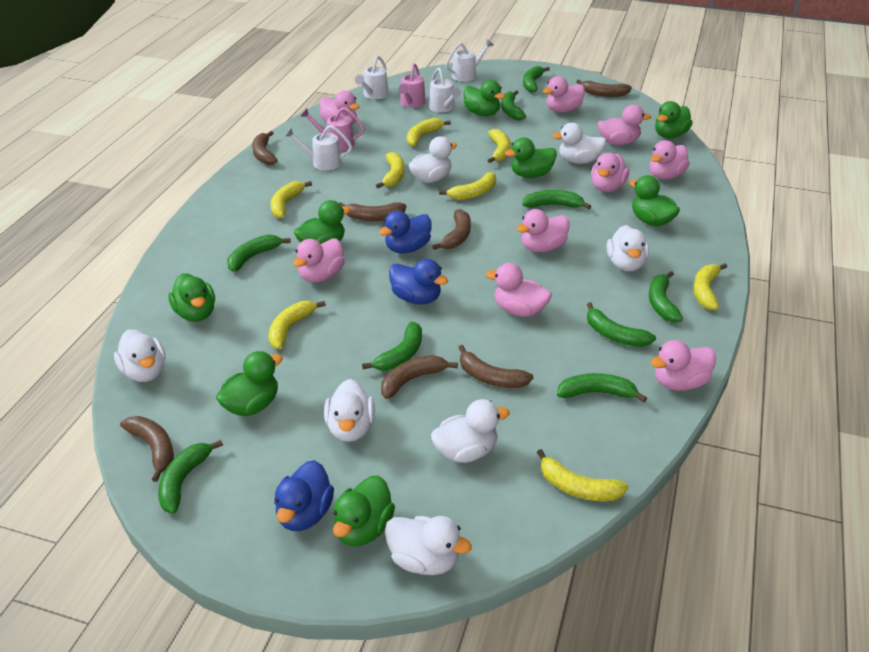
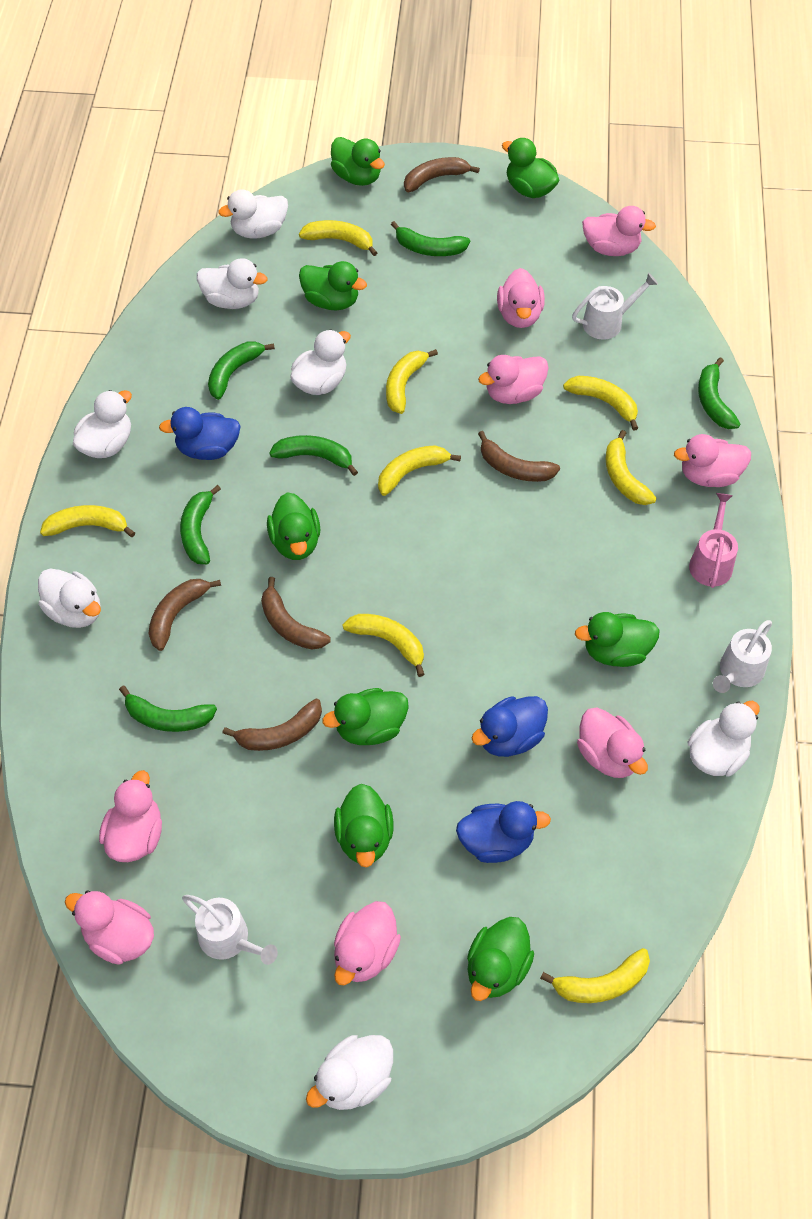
brown banana: 7 -> 5
green banana: 9 -> 6
pink duck: 9 -> 8
pink watering can: 2 -> 1
white watering can: 4 -> 3

